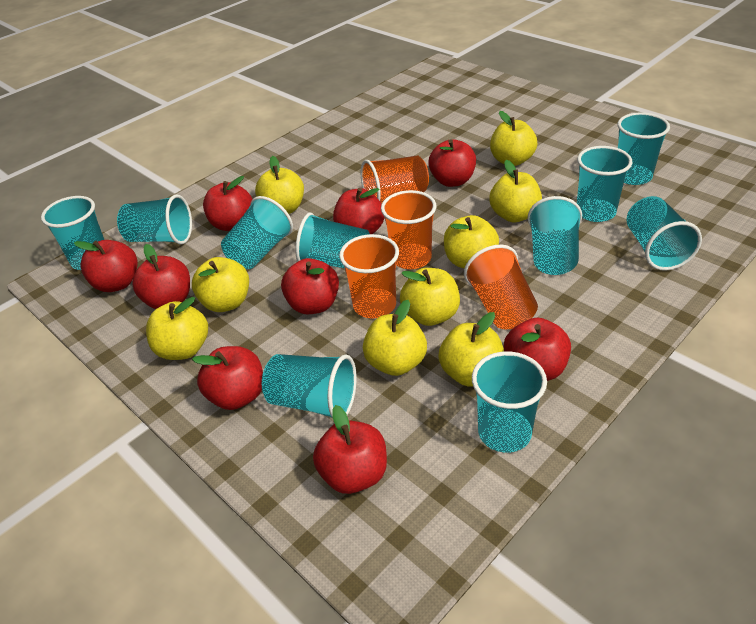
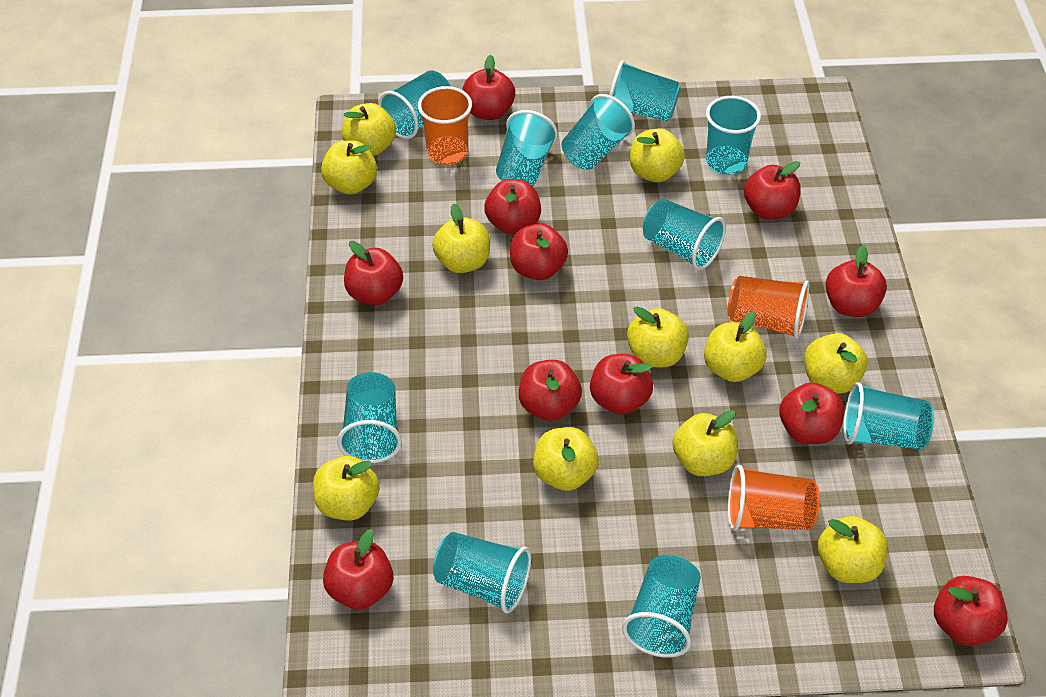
orange cup: 4 -> 3
red apple: 9 -> 11
yellow apple: 9 -> 11

